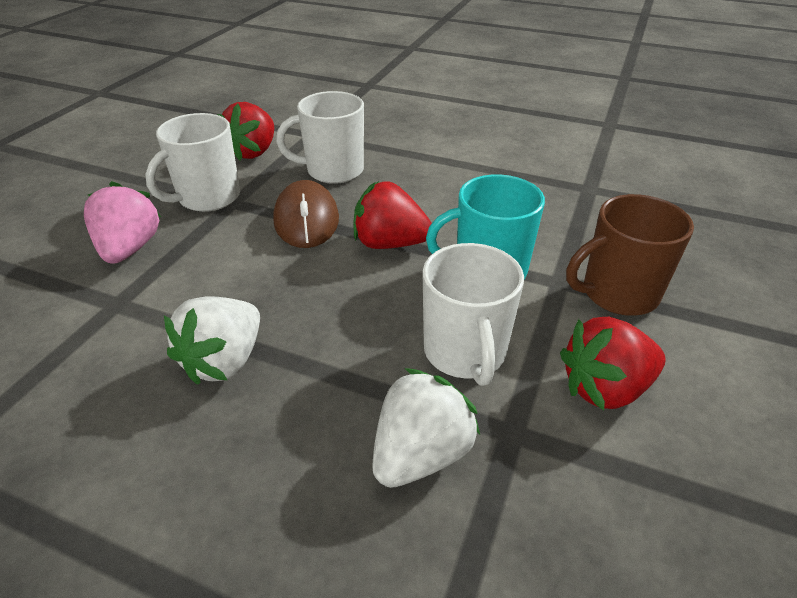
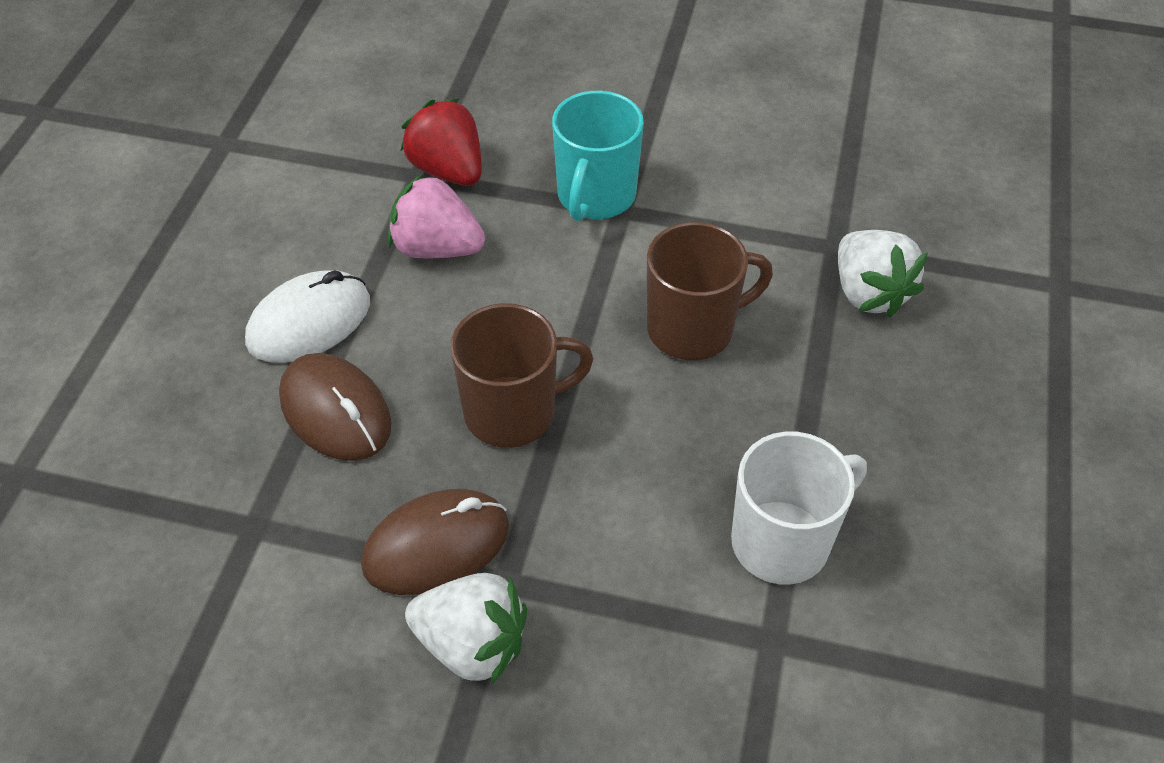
brown mouse: 1 -> 2
brown mug: 1 -> 2
red strawberry: 3 -> 1
white mouse: 0 -> 1
white mug: 3 -> 1

